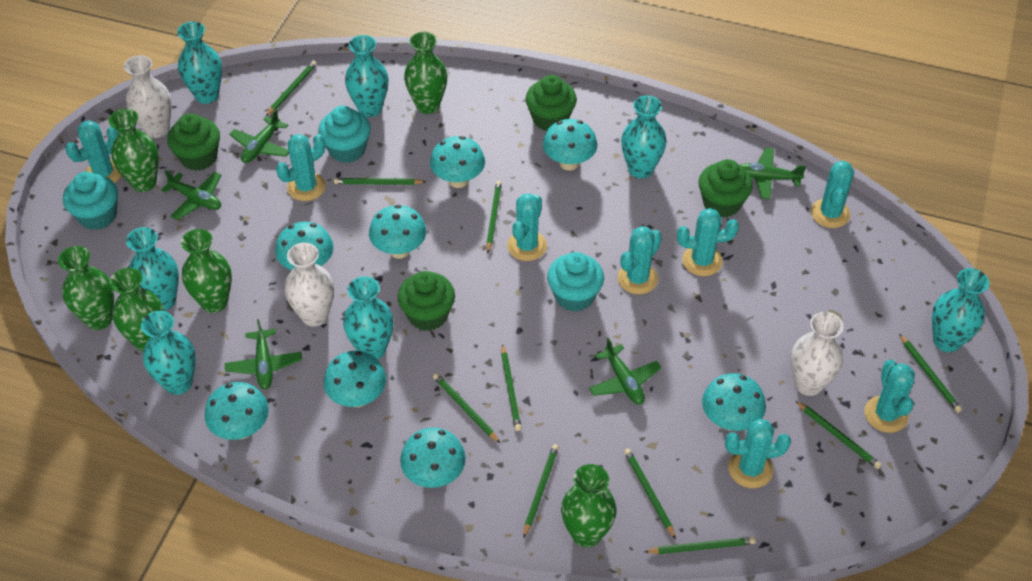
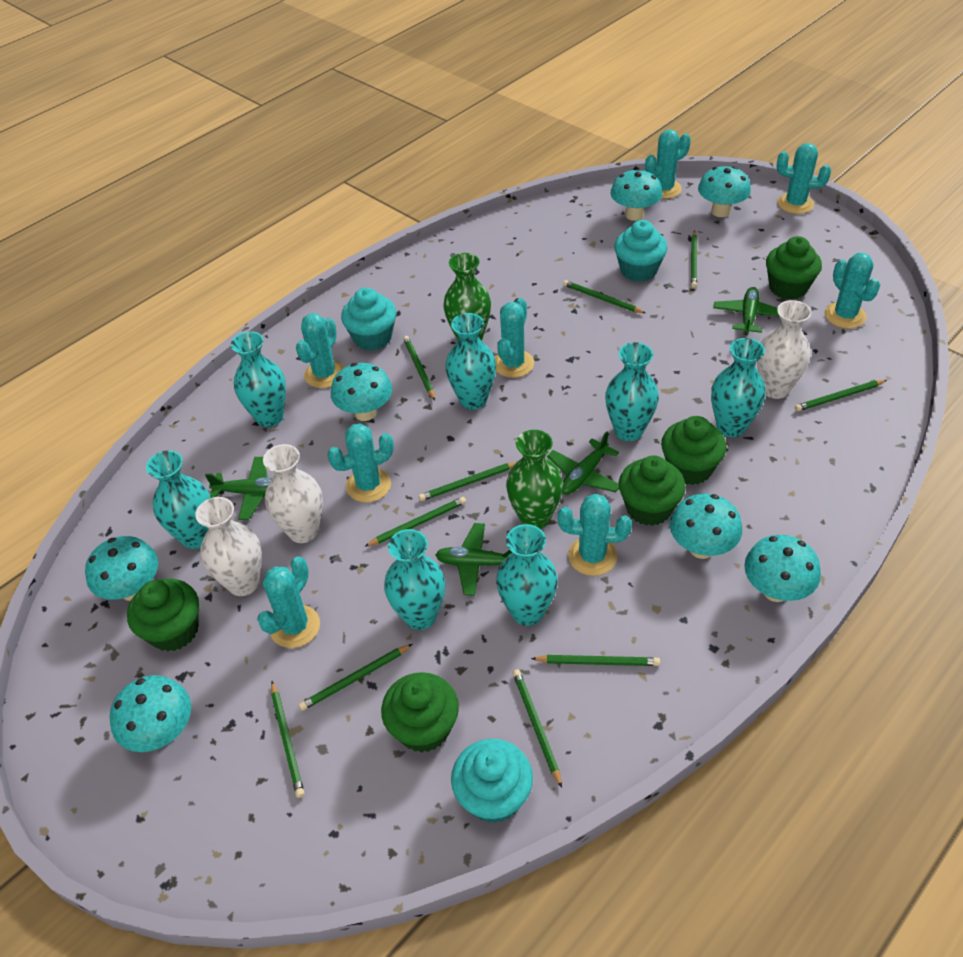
green cupcake: 4 -> 5
green plane: 5 -> 4
green vase: 6 -> 2
turquoise mushroom: 8 -> 7

